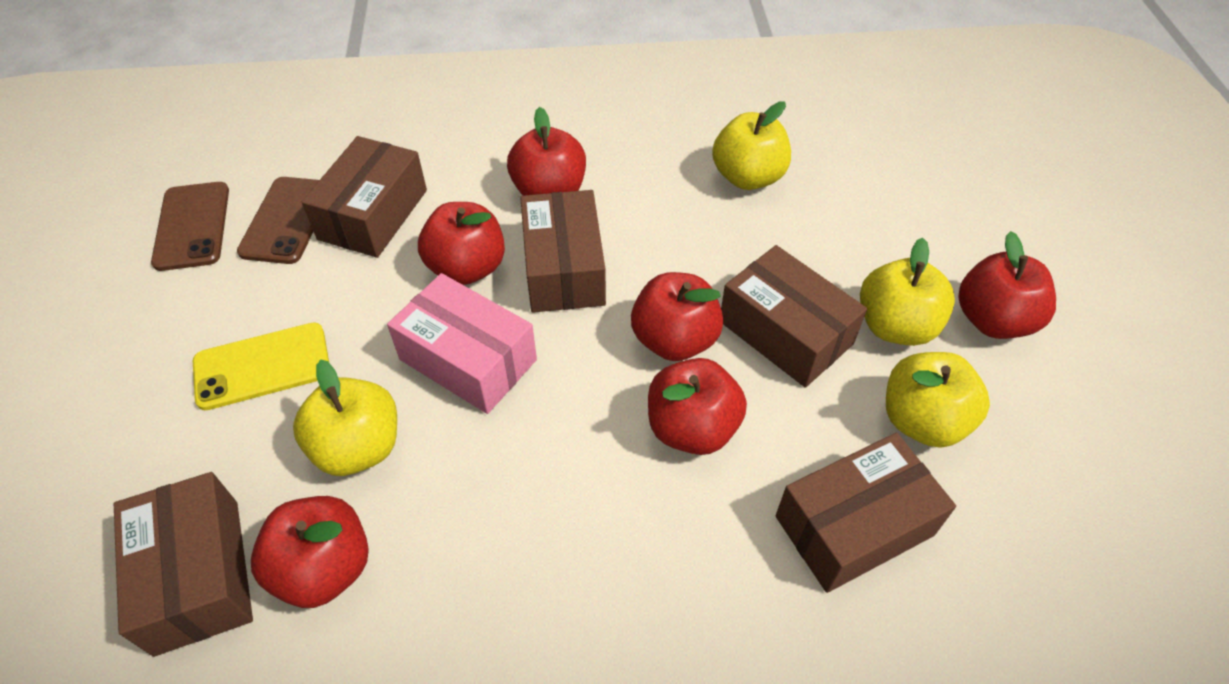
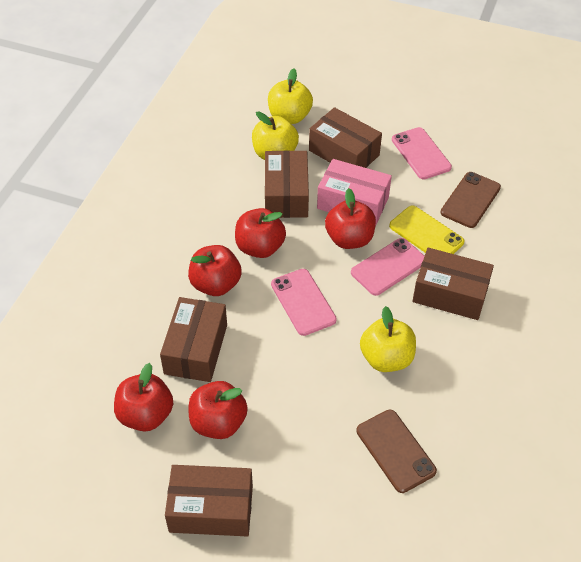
pink phone: 0 -> 3
red apple: 6 -> 5
yellow apple: 4 -> 3

